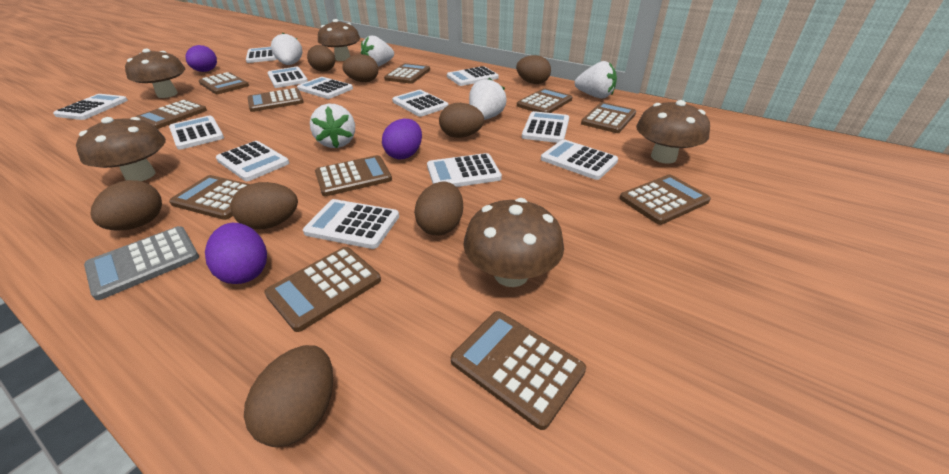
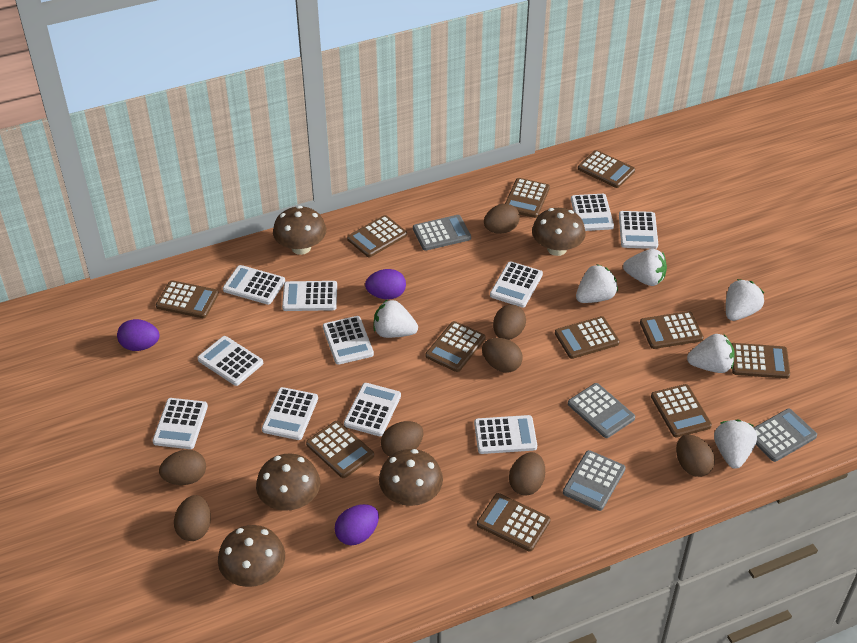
grey calculator: 1 -> 4
white calculator: 12 -> 11
white strawberry: 5 -> 6

